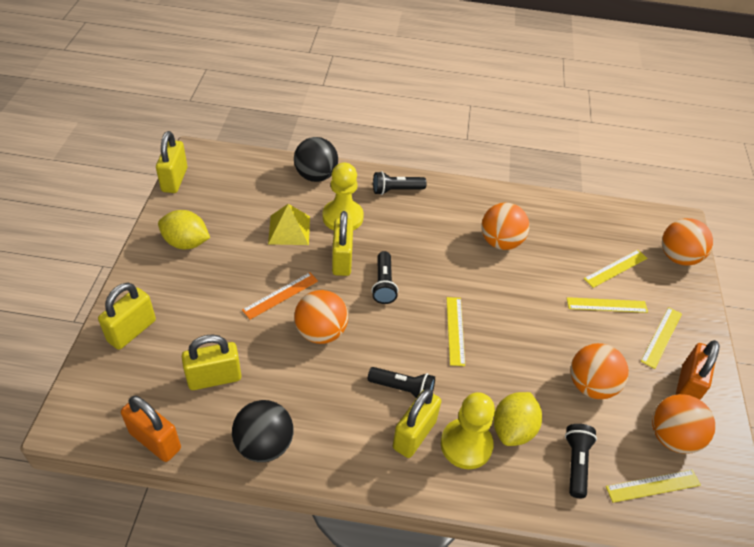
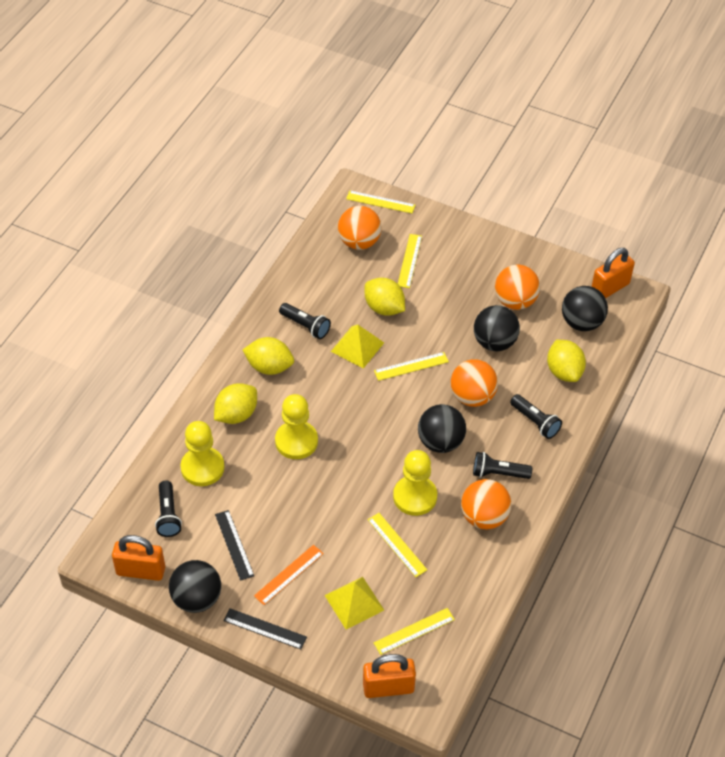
black ball: 2 -> 4
black ruler: 0 -> 2
orange ball: 5 -> 4
orange padlock: 2 -> 3
yellow lemon: 2 -> 4
yellow padlock: 5 -> 0
yellow pawn: 2 -> 3
yellow pyramid: 1 -> 2

